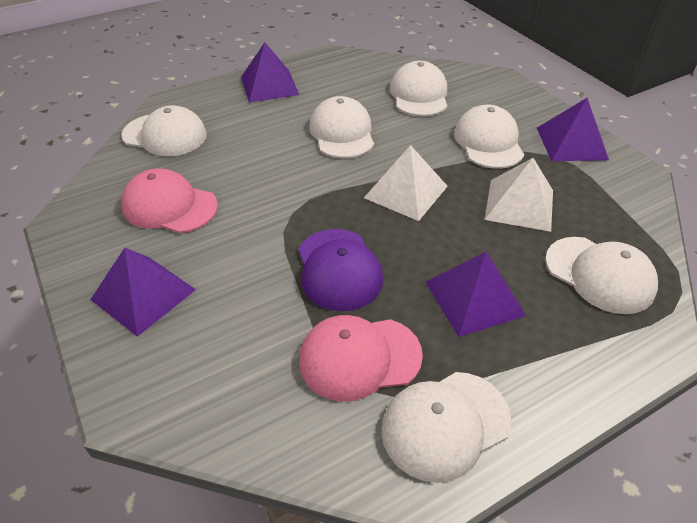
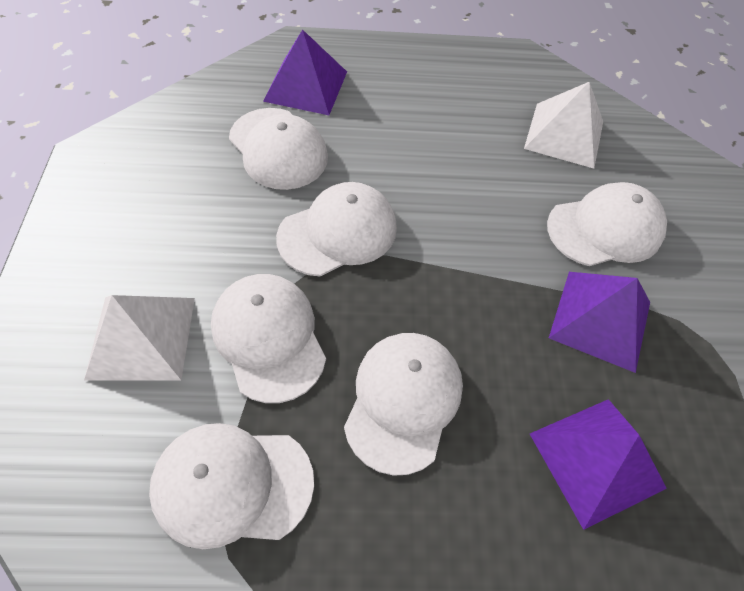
pink cap: 2 -> 0
purple cap: 1 -> 0
purple pyramid: 4 -> 3

